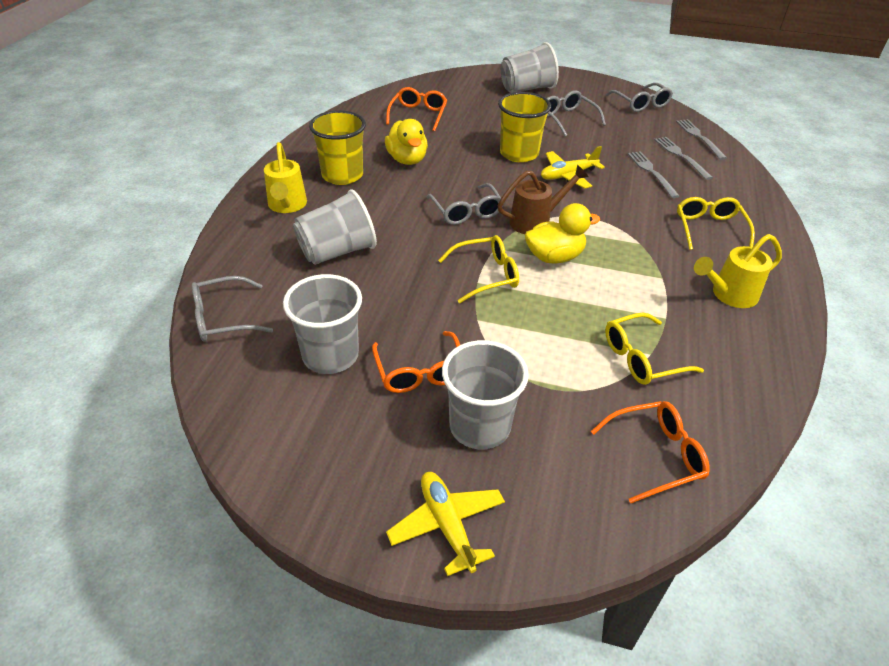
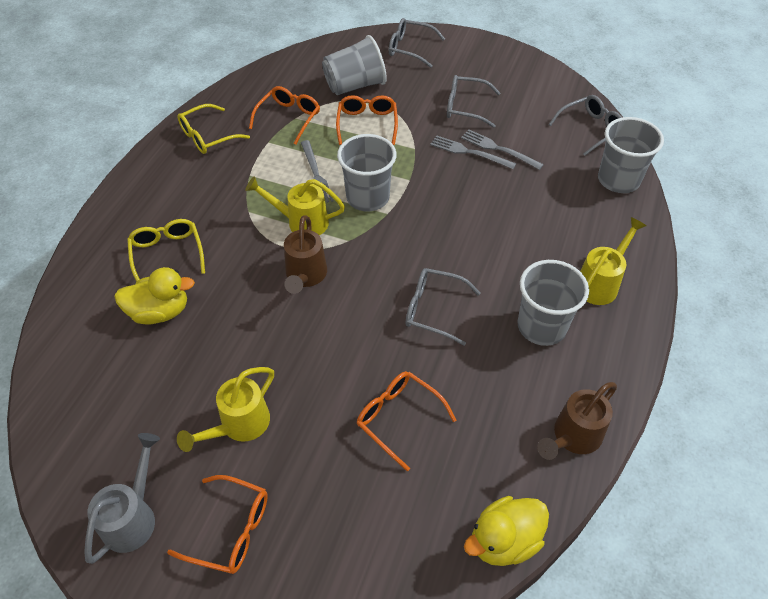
brown watering can: 1 -> 2
grey watering can: 0 -> 1
orange glasses: 3 -> 4
yellow cup: 2 -> 0
yellow glasses: 3 -> 2
yellow plane: 2 -> 0
yellow watering can: 2 -> 3

